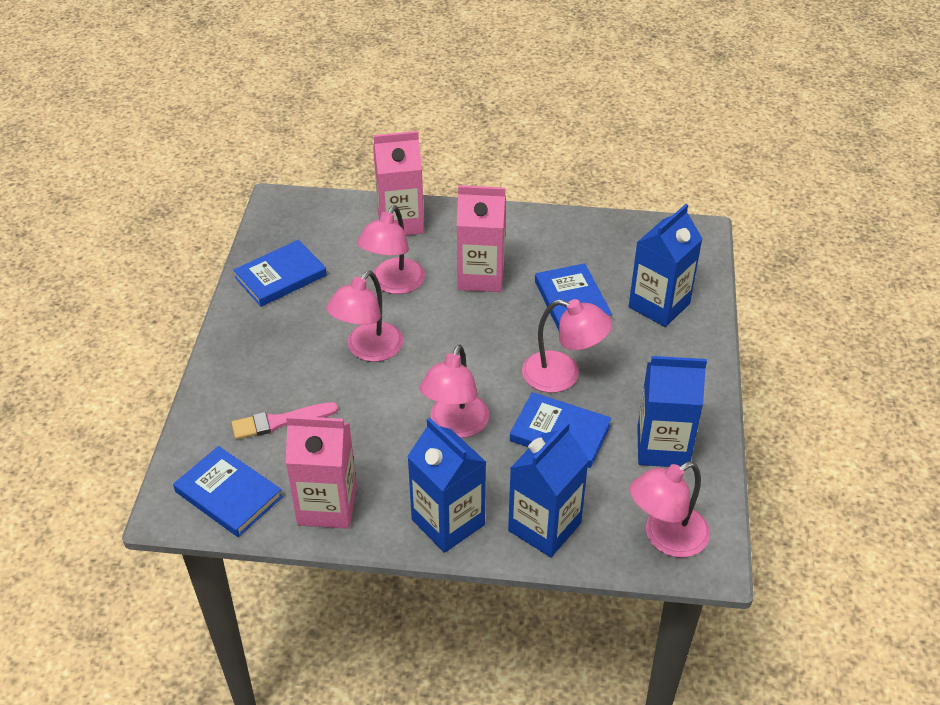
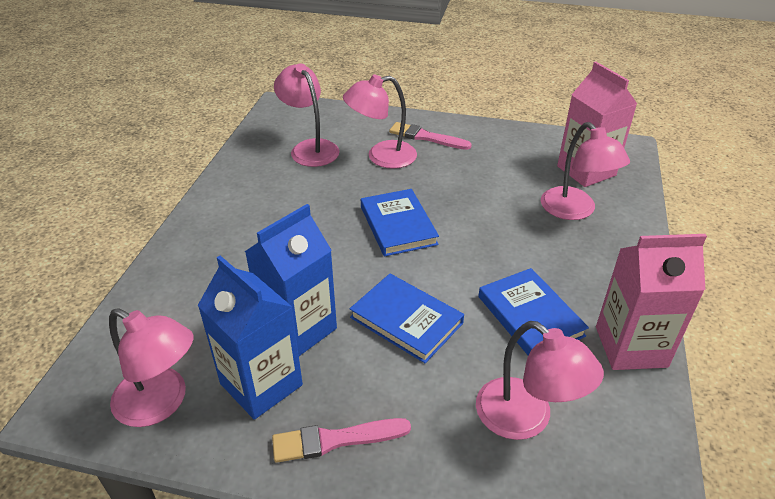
blue book: 4 -> 3
blue carton: 4 -> 2
pink brush: 1 -> 2
pink carton: 3 -> 2

